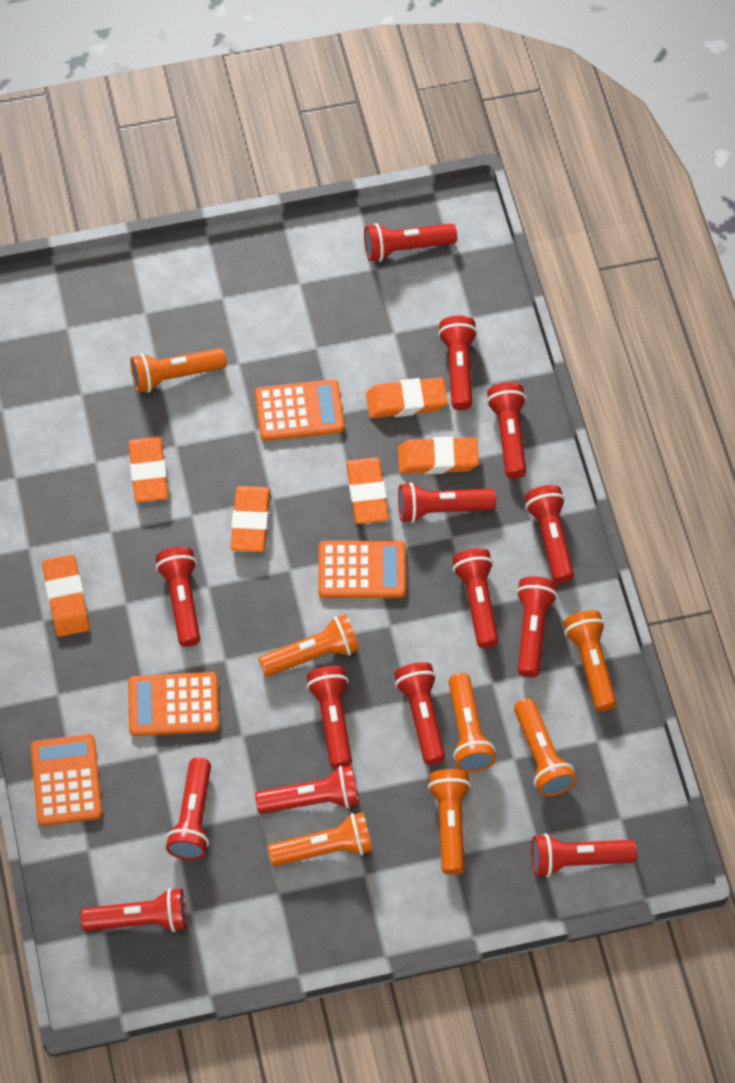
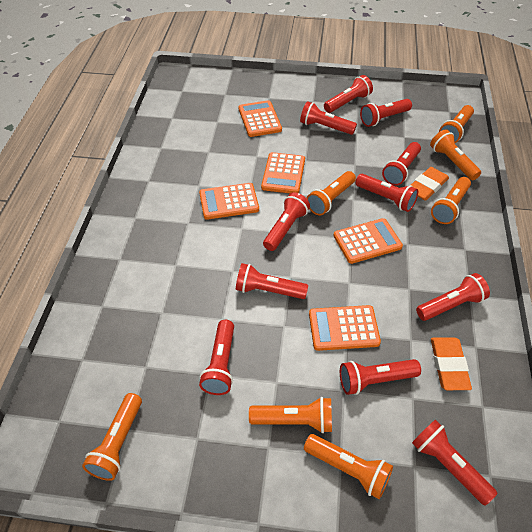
orange calculator: 4 -> 5
orange eraser: 6 -> 2
red flashlight: 14 -> 11

